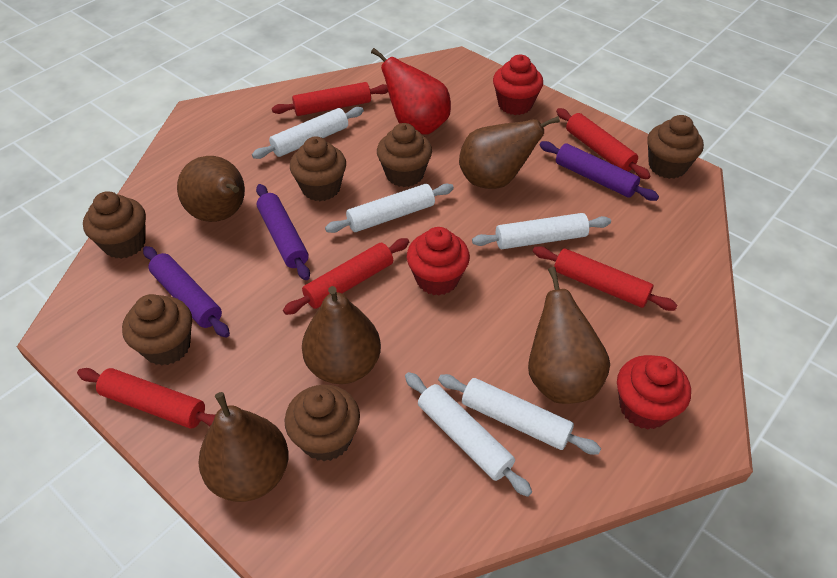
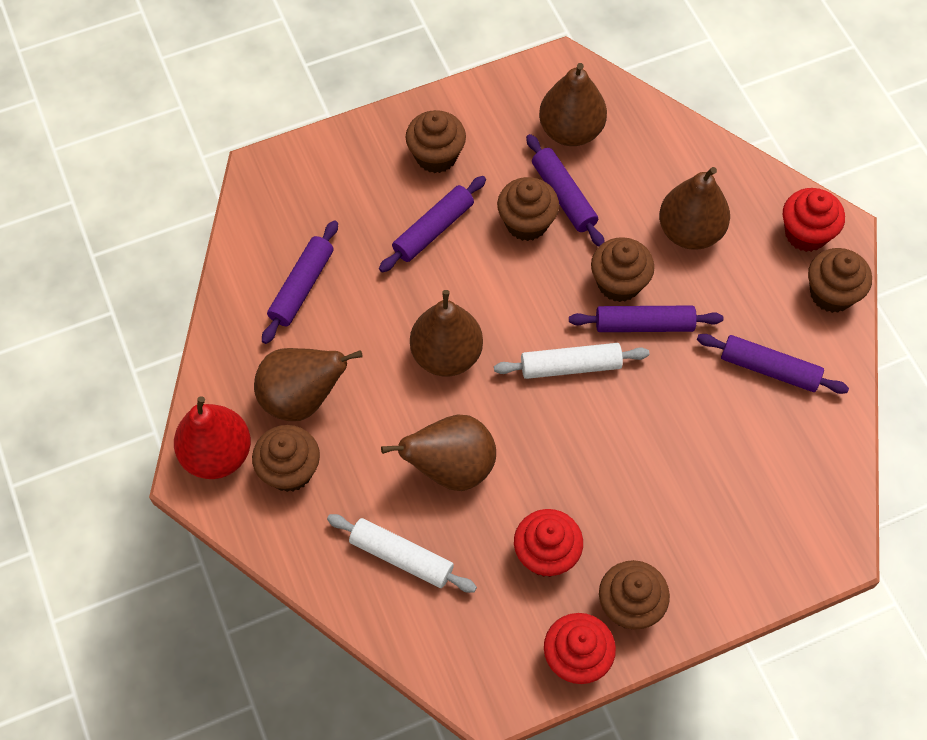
purple rolling pin: 3 -> 5
red rolling pin: 5 -> 0
white rolling pin: 5 -> 2

